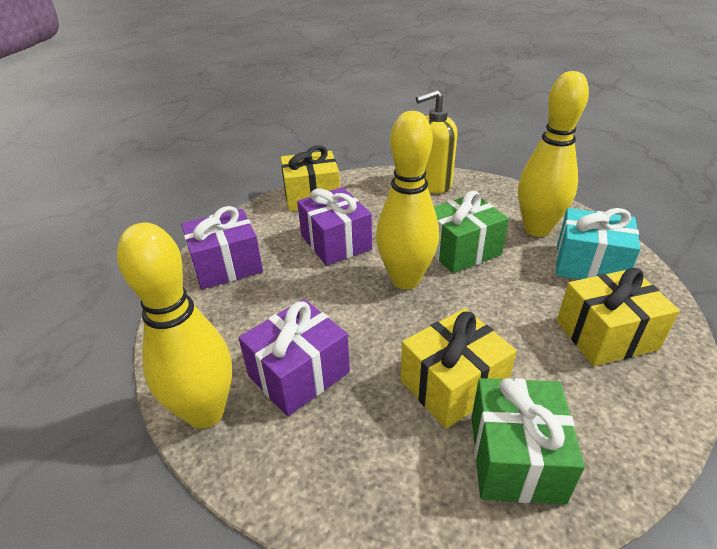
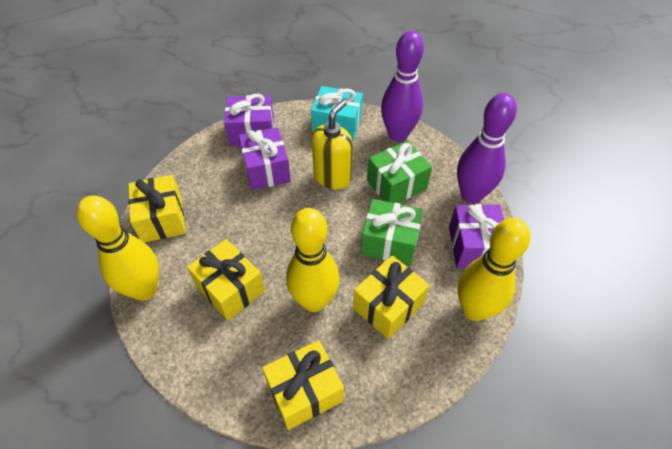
purple bowling pin: 0 -> 2
yellow gift: 3 -> 4

